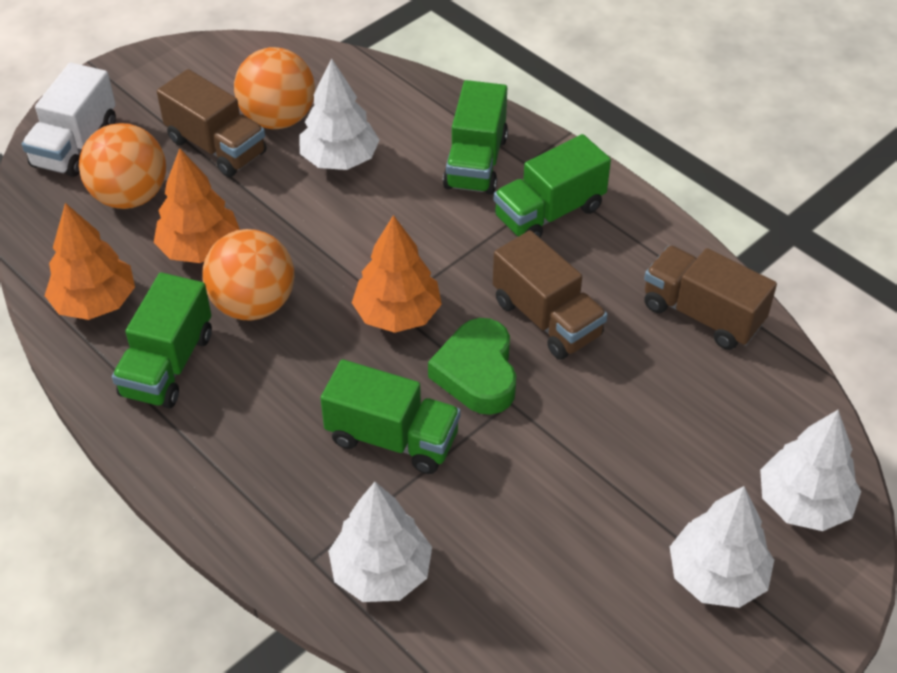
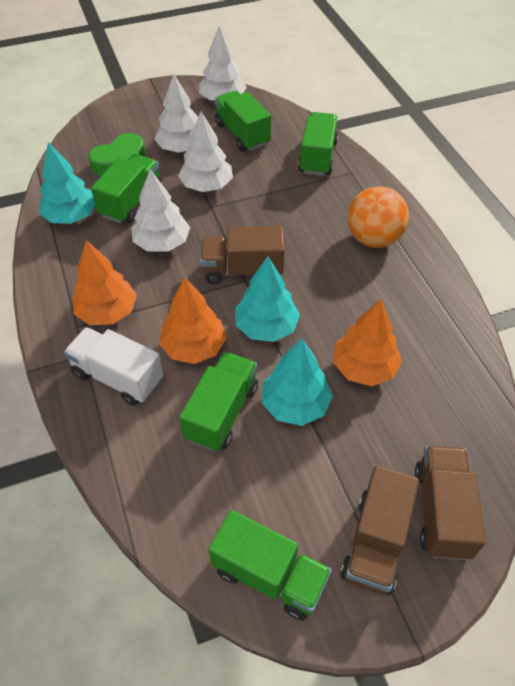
green truck: 4 -> 5
orange ball: 3 -> 1
turquoise tree: 0 -> 3

